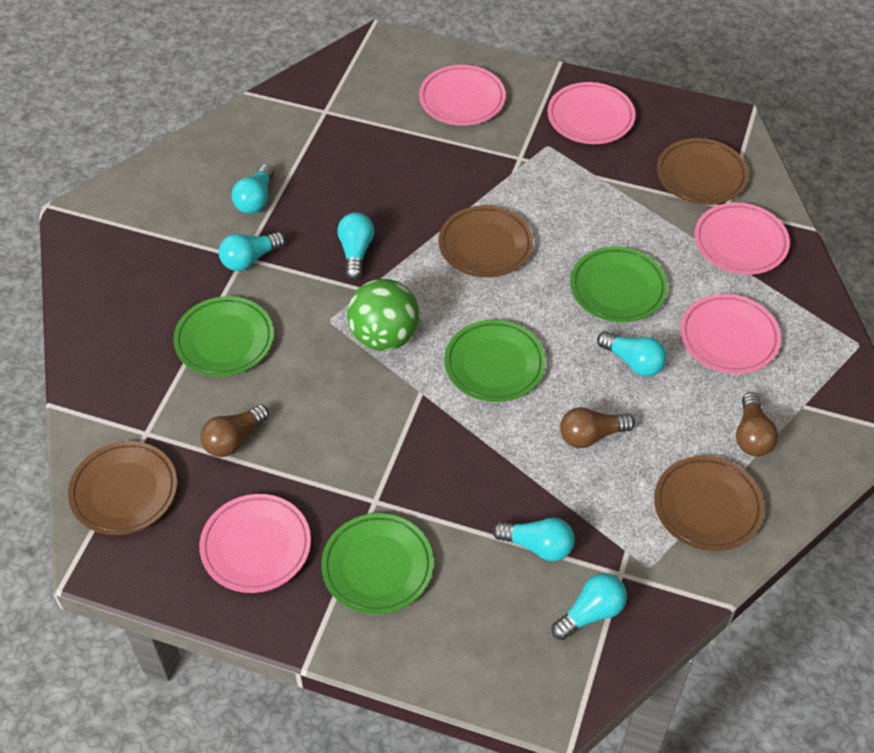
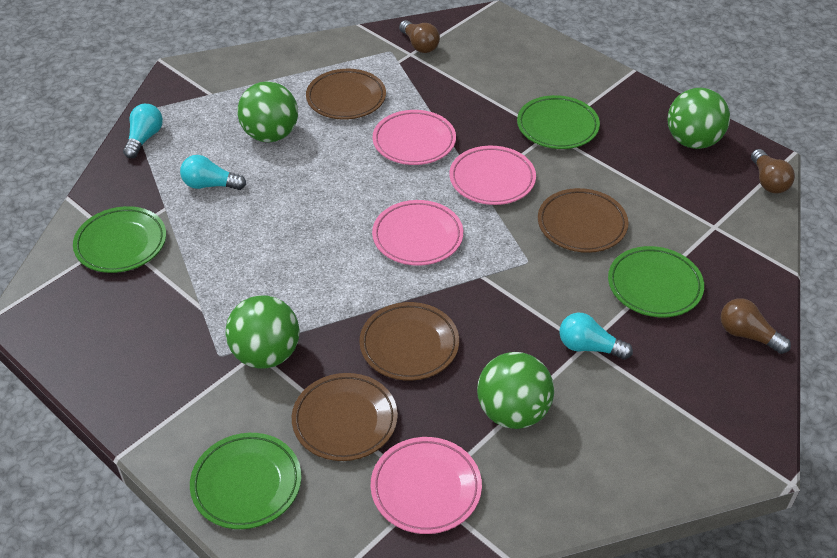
green ball: 1 -> 4
pink plate: 5 -> 4
turquoise light bulb: 6 -> 3

